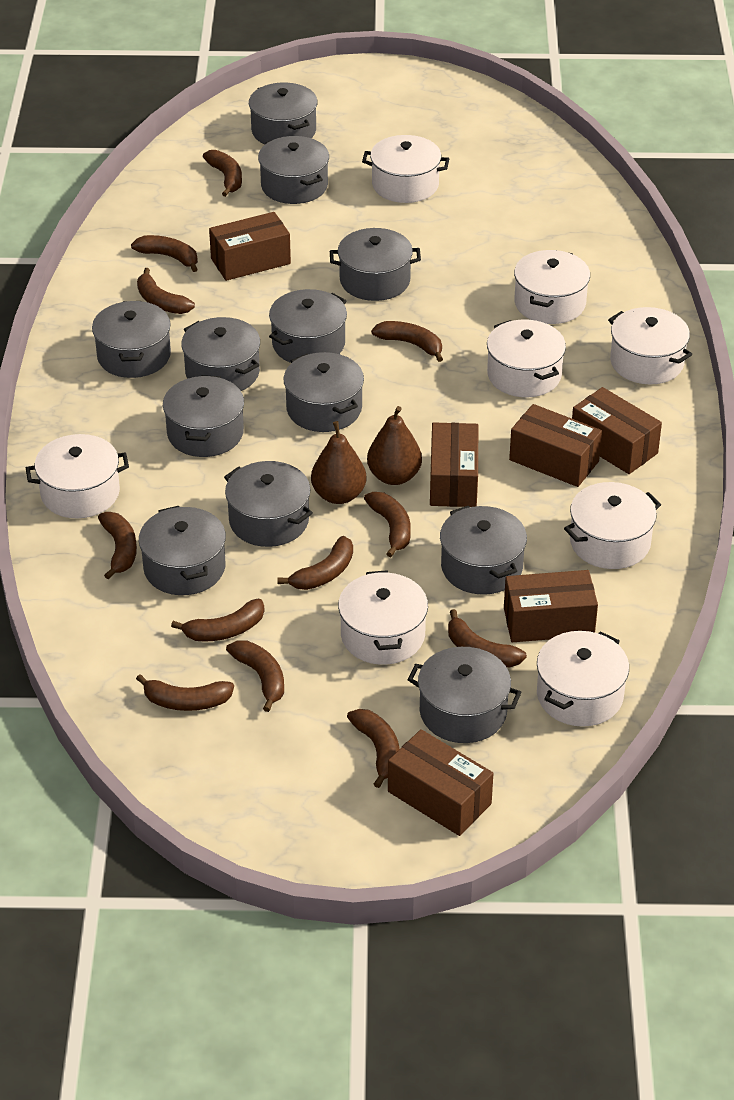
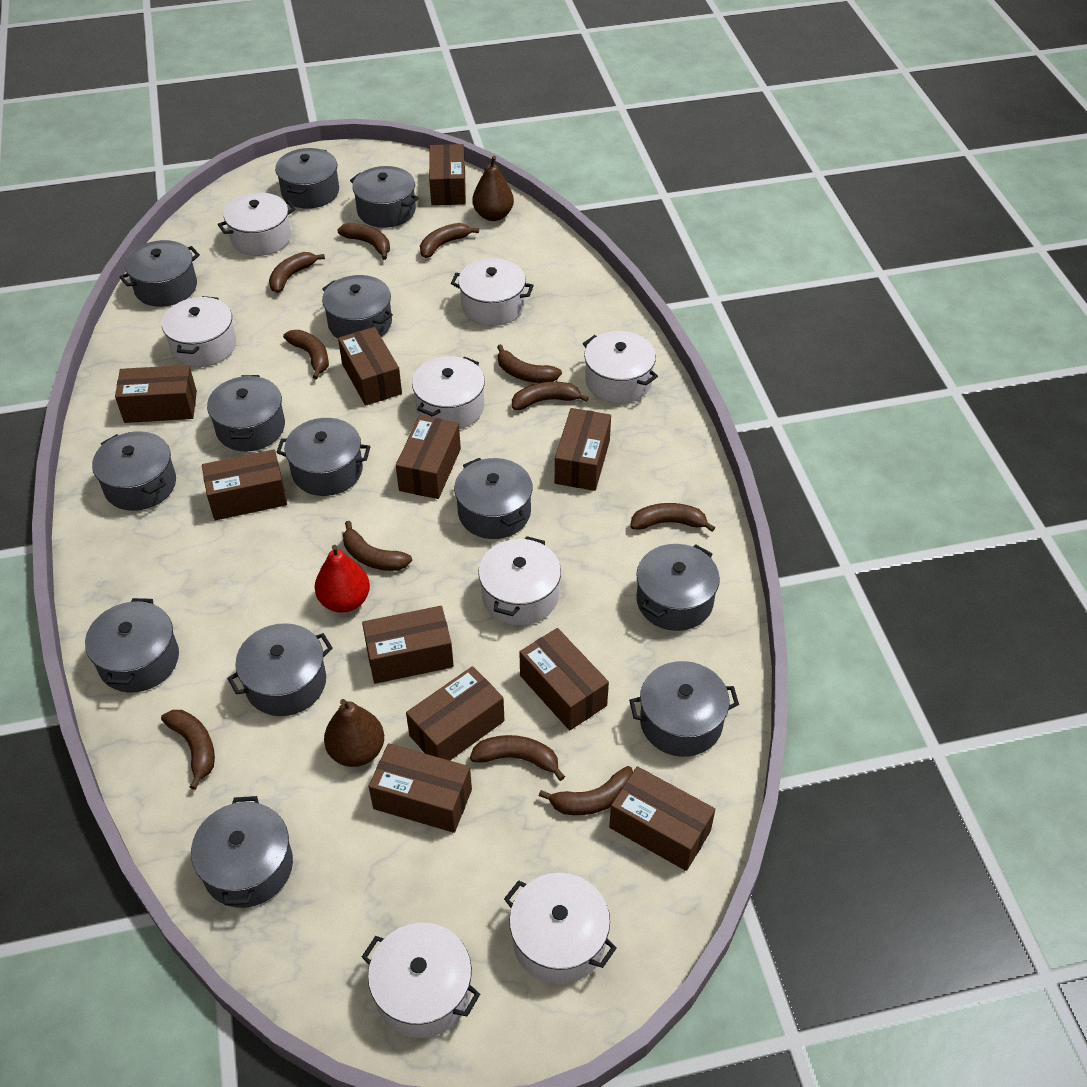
brown banana: 12 -> 11
brown box: 6 -> 11
grey pot: 12 -> 13
red pear: 0 -> 1

